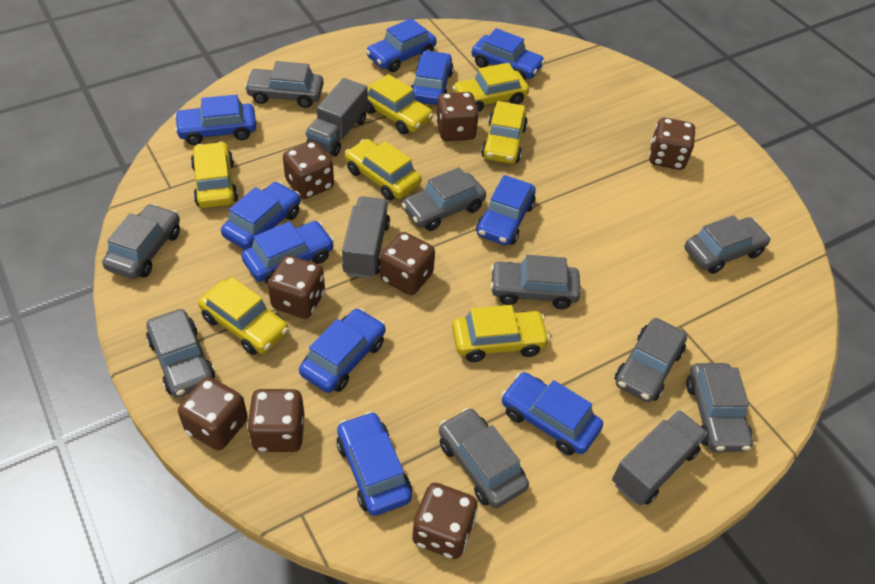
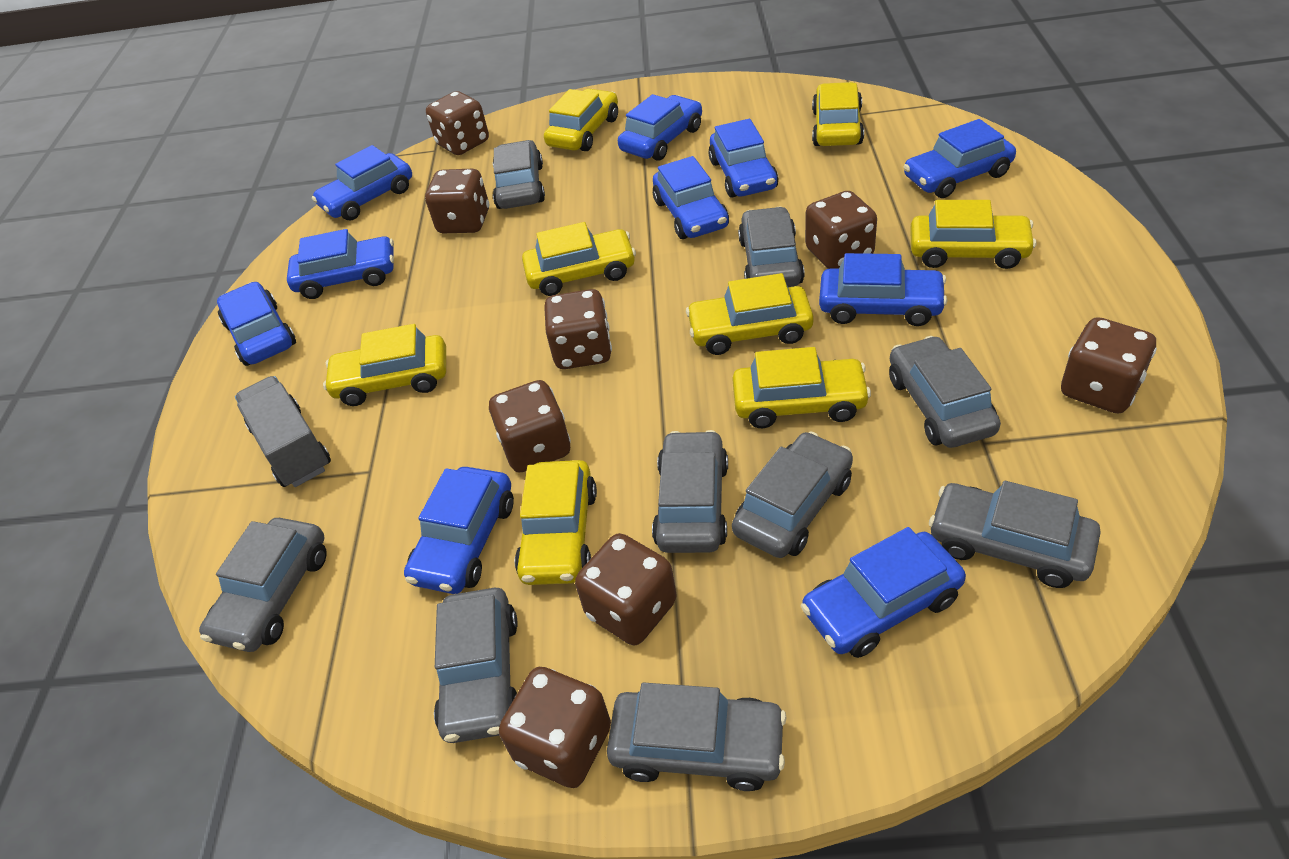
grey truck: 3 -> 1
yellow car: 7 -> 8

